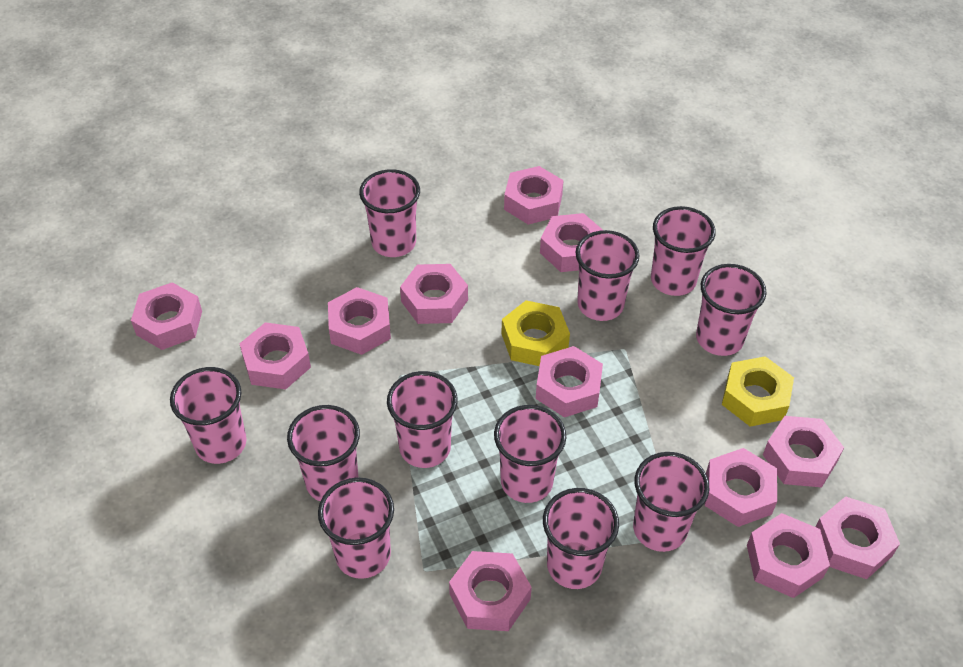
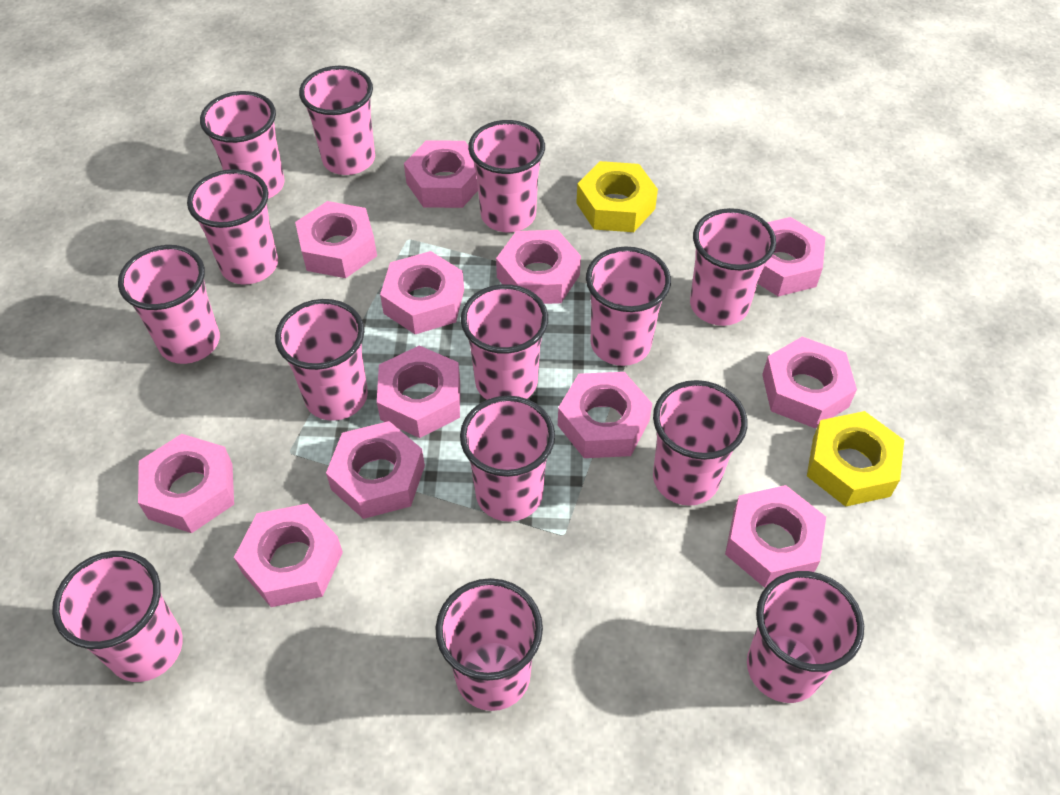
pink cup: 11 -> 14

